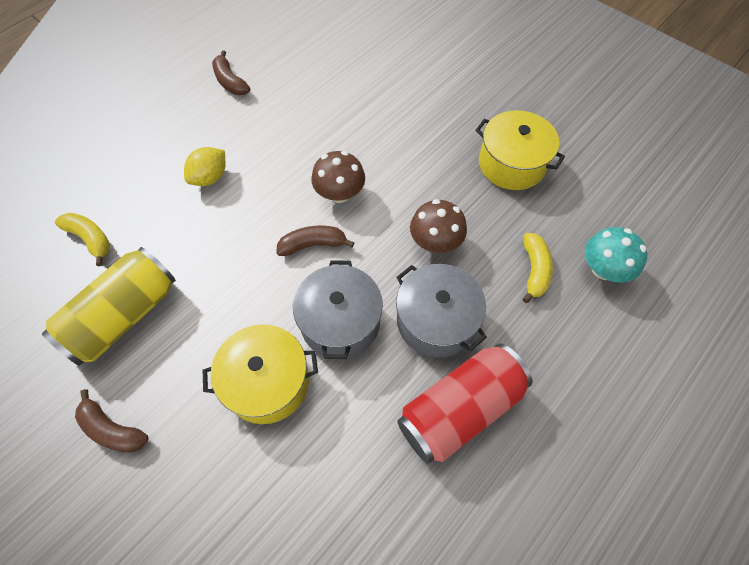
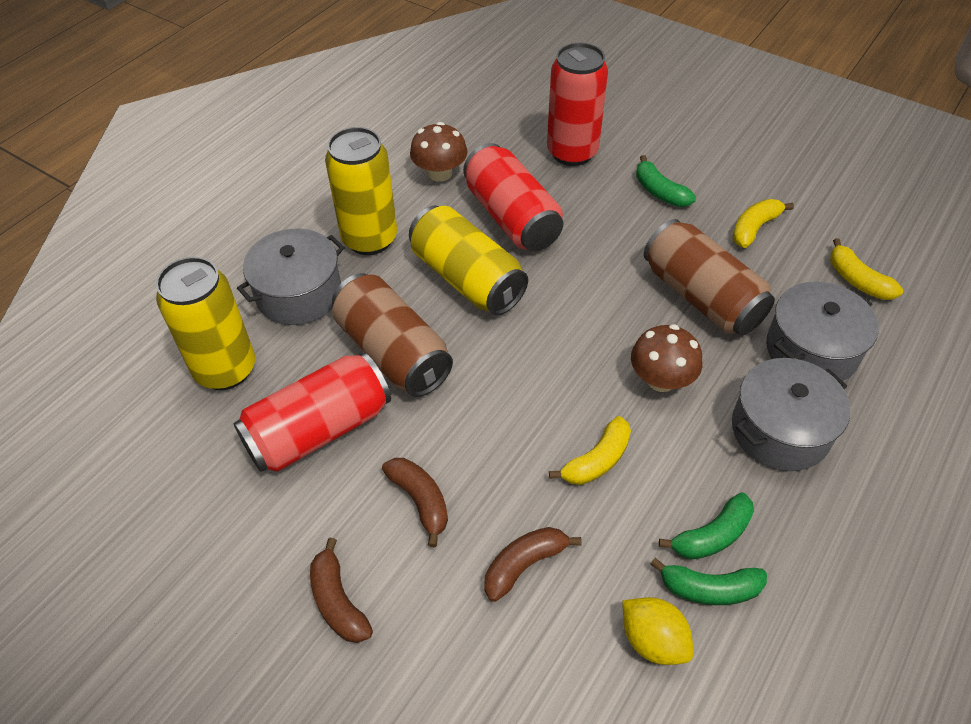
brown can: 0 -> 2
green banana: 0 -> 3
grey pot: 2 -> 3
red can: 1 -> 3
turquoise mushroom: 1 -> 0
yellow banana: 2 -> 3
yellow can: 1 -> 3
yellow pot: 2 -> 0

